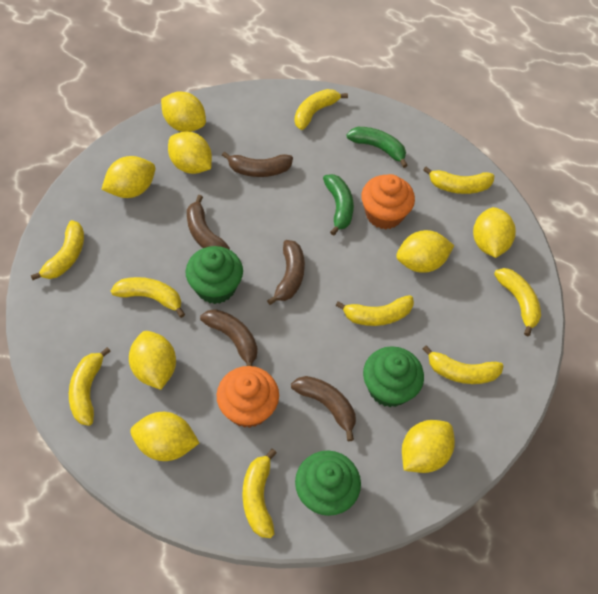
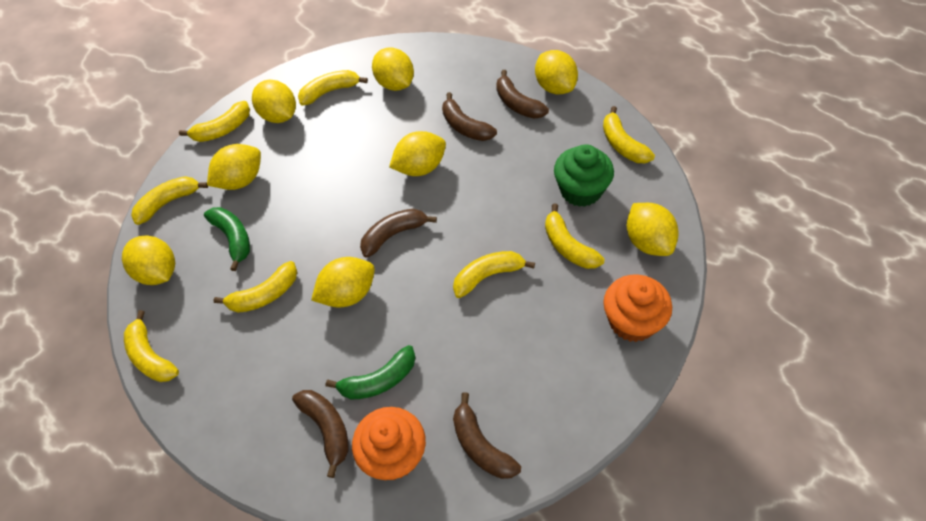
green cupcake: 3 -> 1
yellow banana: 9 -> 8

